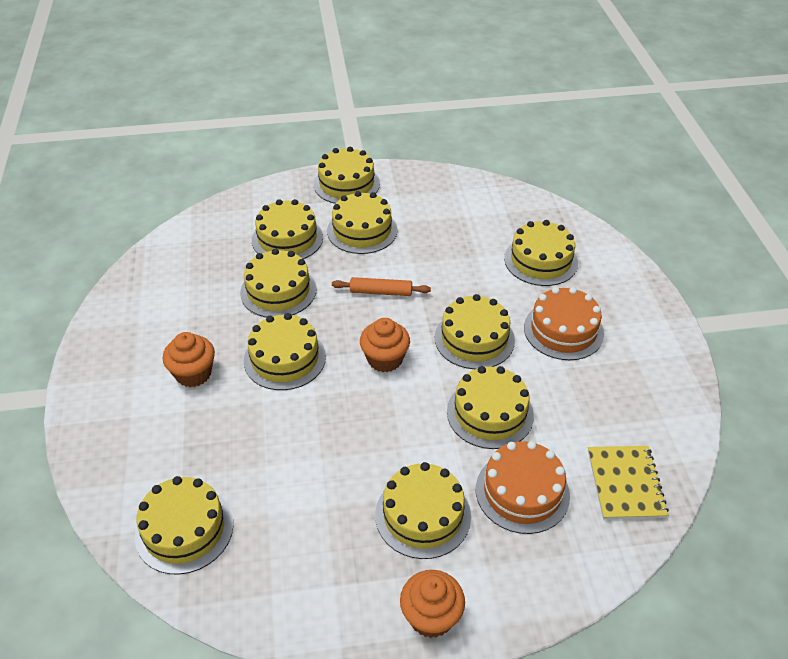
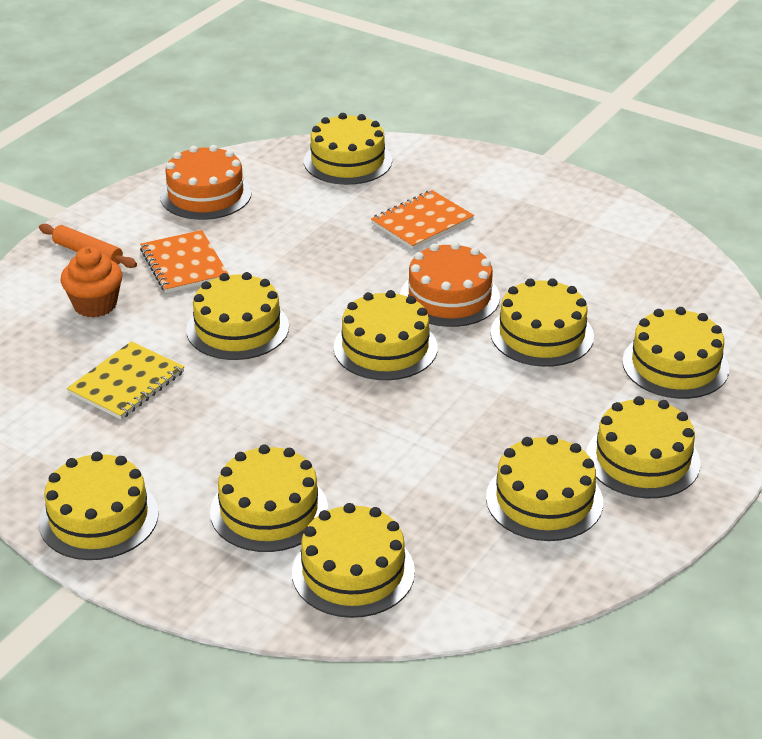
orange cupcake: 3 -> 1
orange notebook: 0 -> 2

